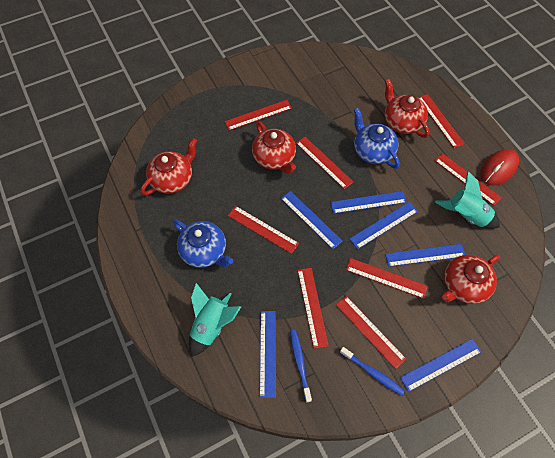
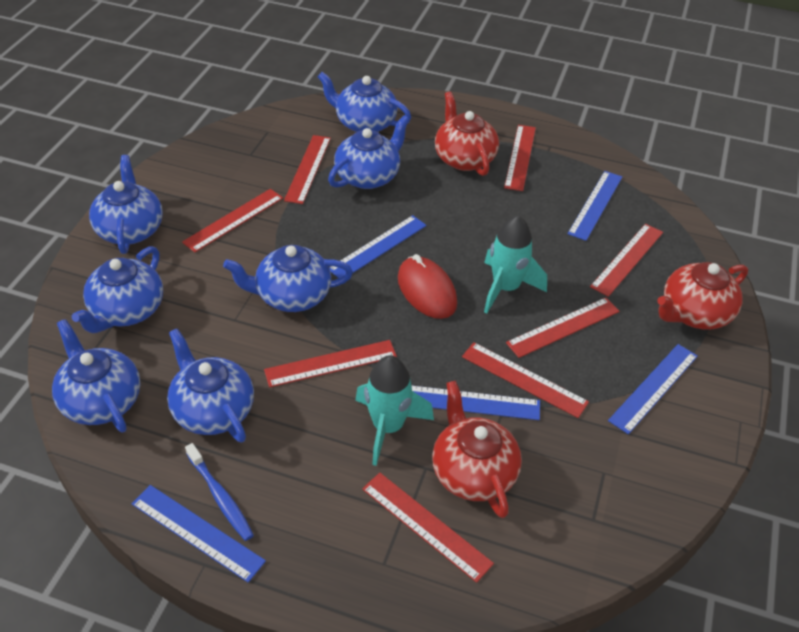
blue ruler: 6 -> 5
blue teapot: 2 -> 7
blue toothbrush: 2 -> 1
red teapot: 4 -> 3

